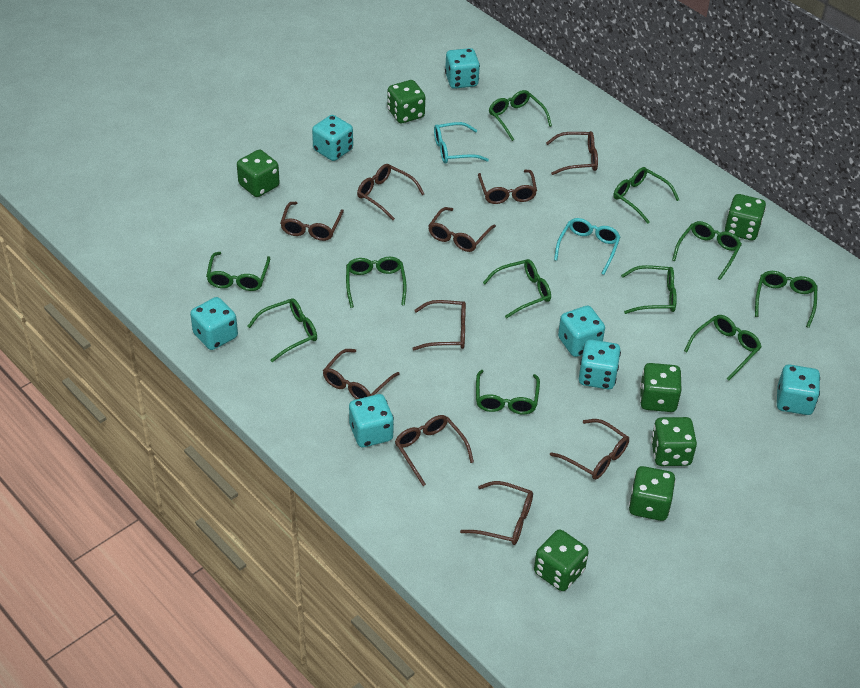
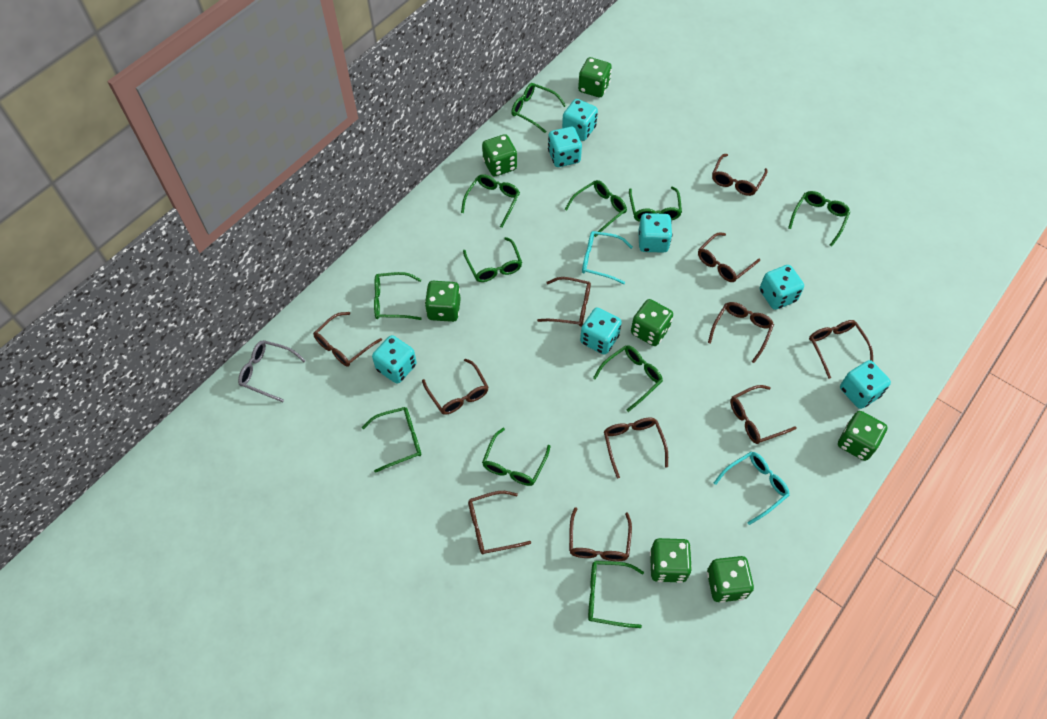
brown glasses: 10 -> 11
grey glasses: 0 -> 1

